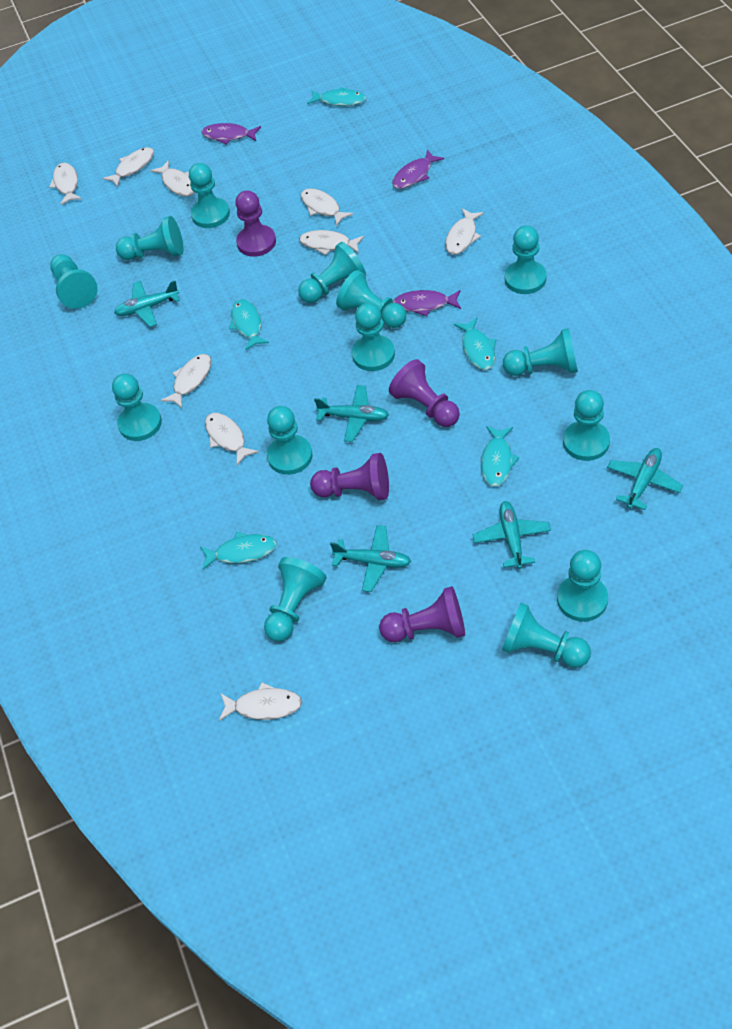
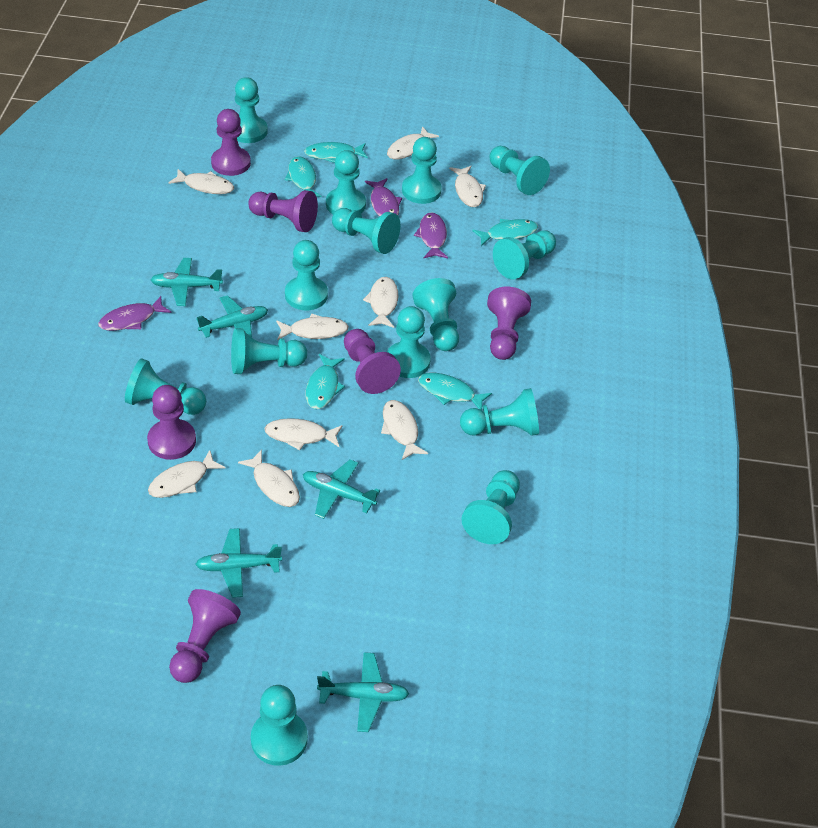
purple pawn: 4 -> 6

